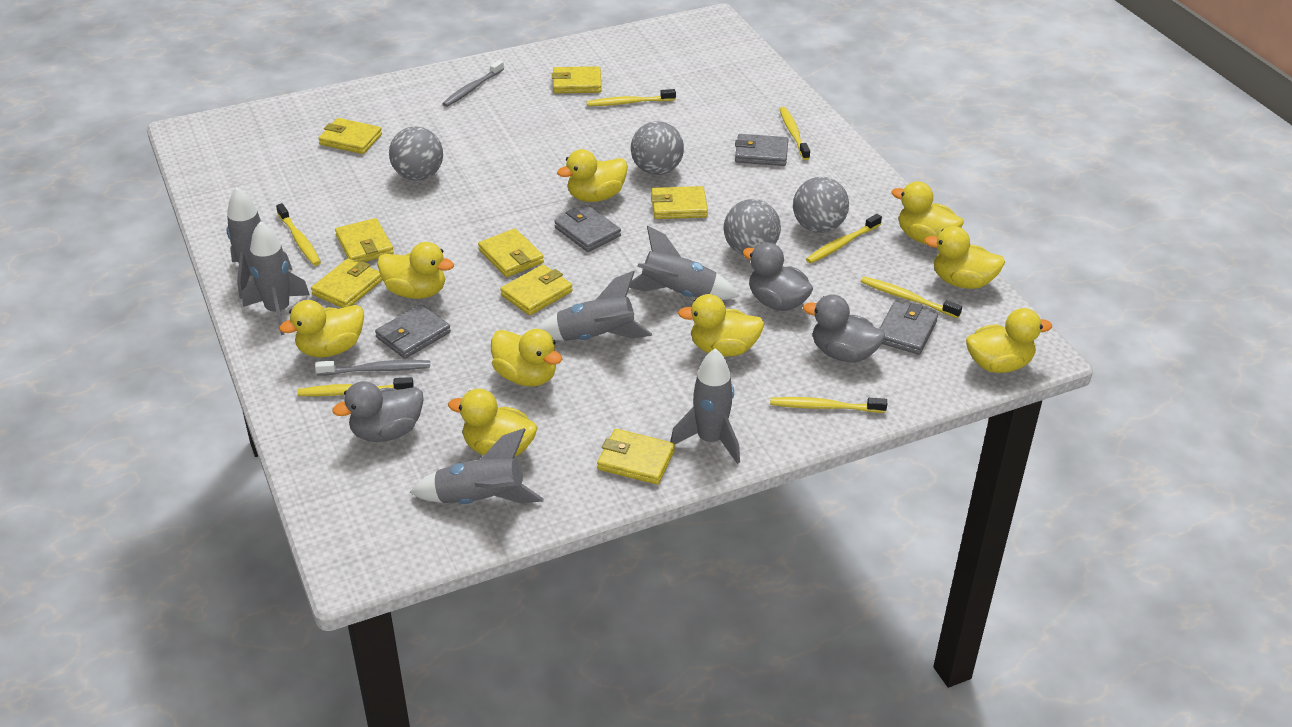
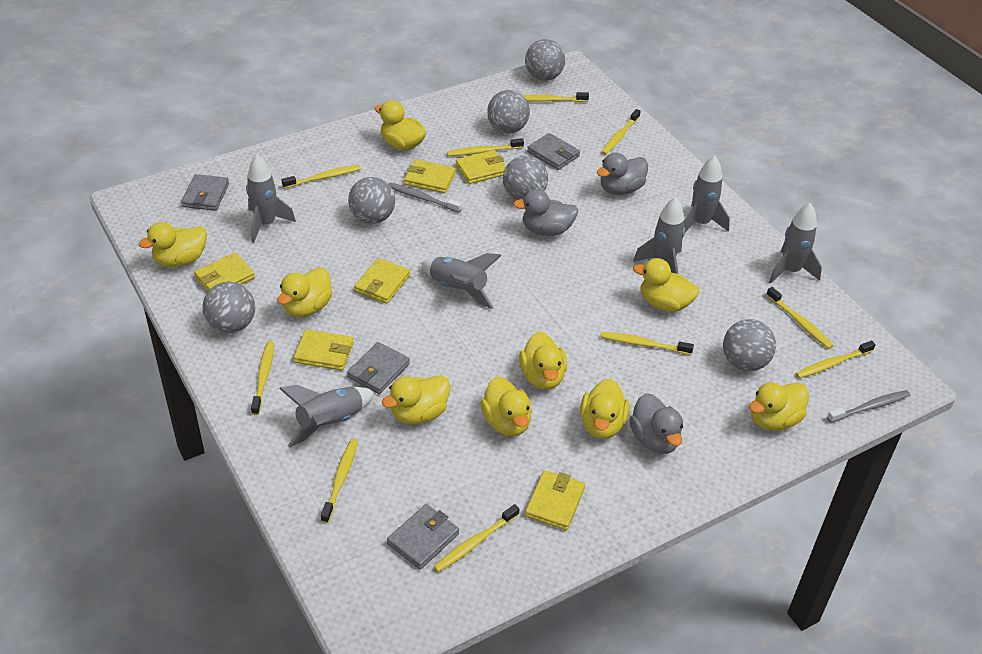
grey ball: 4 -> 6
yellow toothbrush: 7 -> 10
yellow wallet: 8 -> 6

